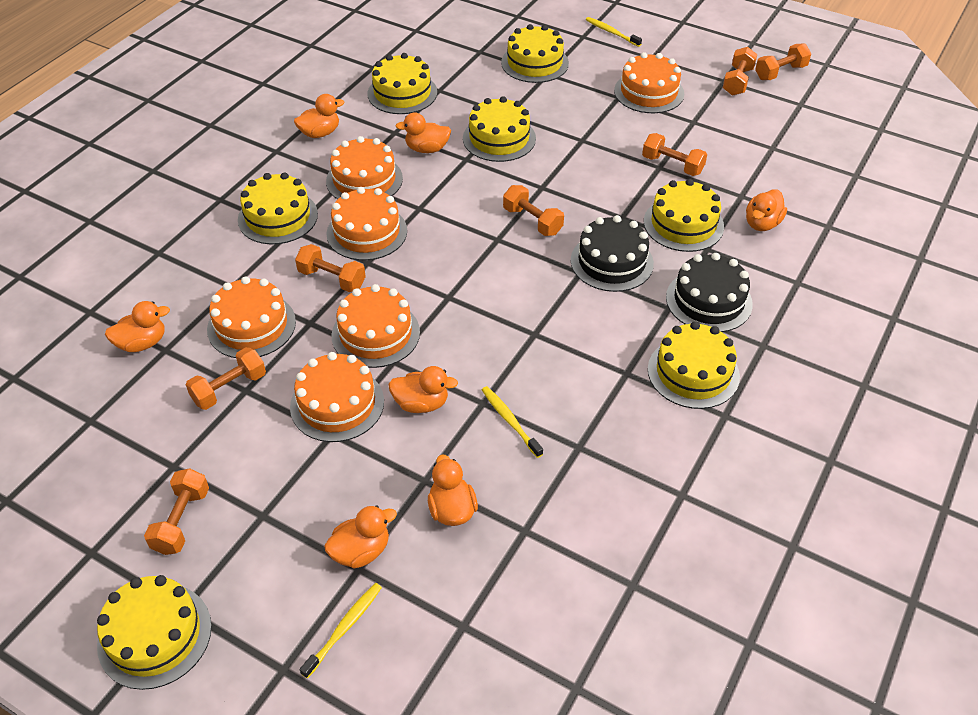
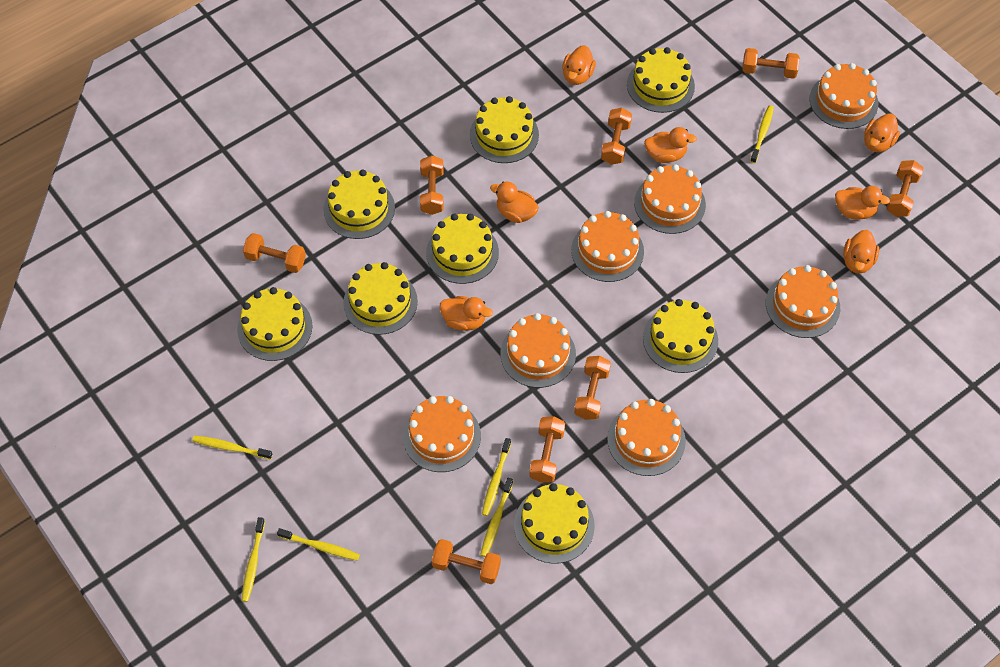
black cake: 2 -> 0
orange cake: 6 -> 7
orange dumbbell: 7 -> 8
yellow cake: 7 -> 8
yellow toothbrush: 3 -> 6

